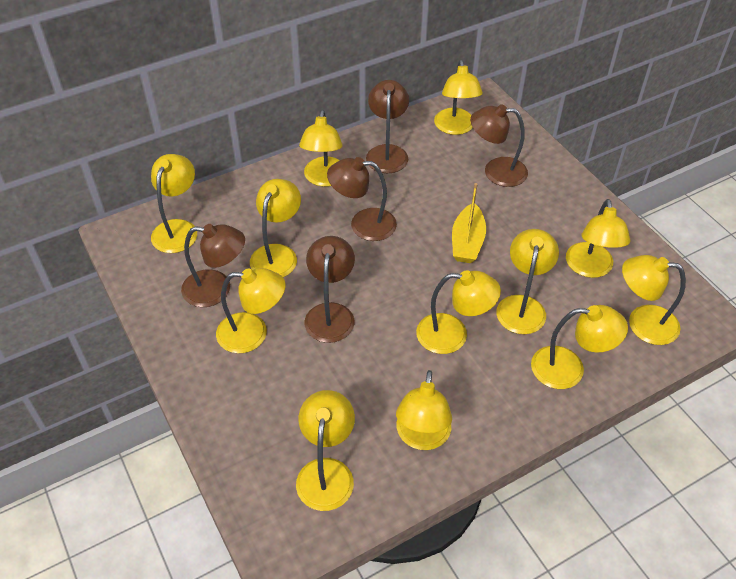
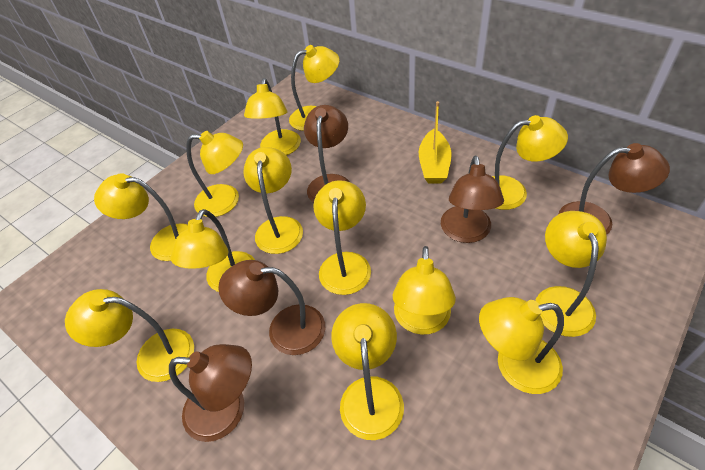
yellow lamp: 12 -> 13

